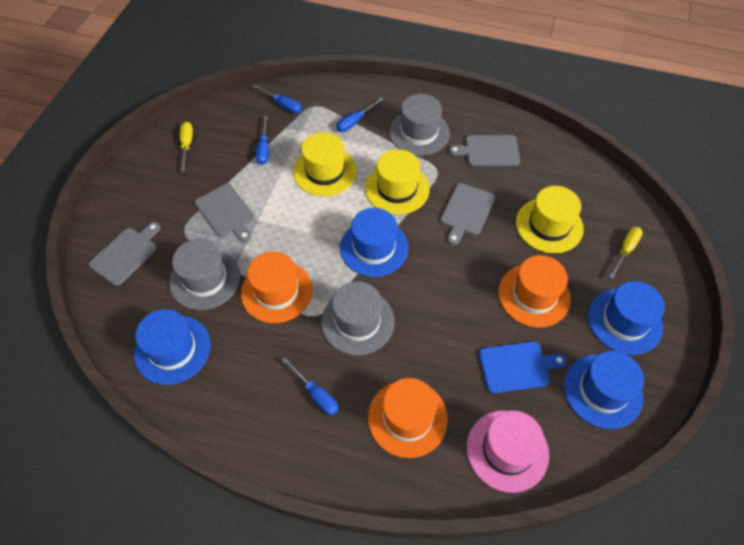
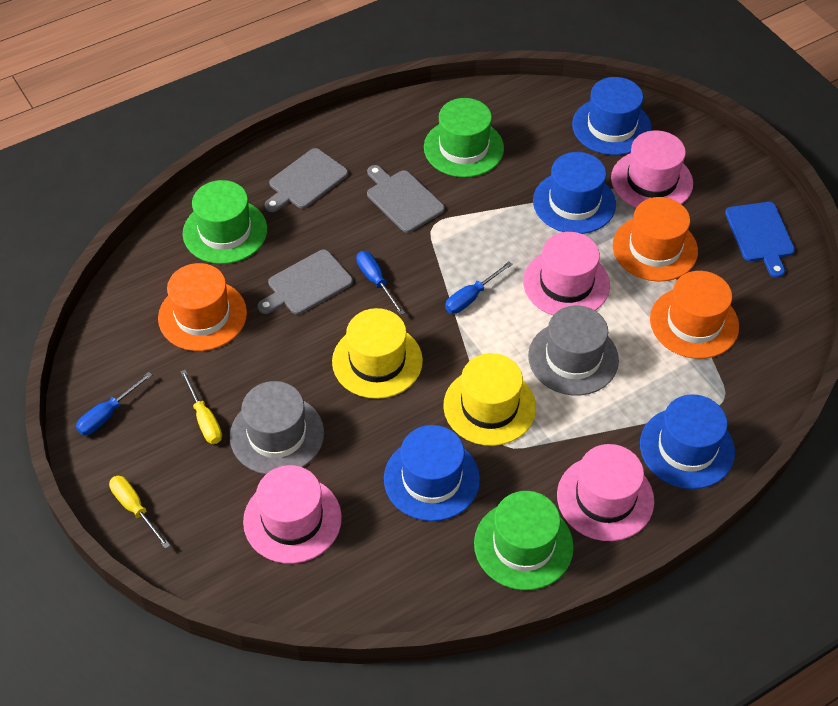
blue screwdriver: 4 -> 3
green hat: 0 -> 3
grey cutting board: 4 -> 3
grey hat: 3 -> 2
pink hat: 1 -> 4
yellow hat: 3 -> 2

